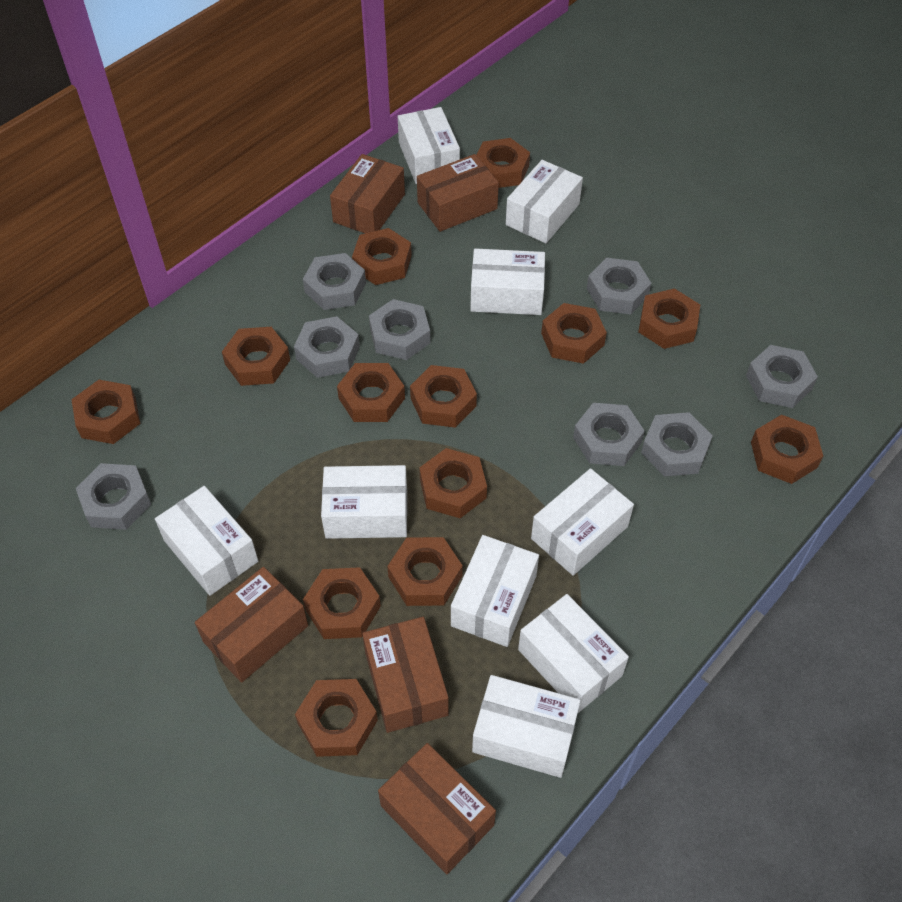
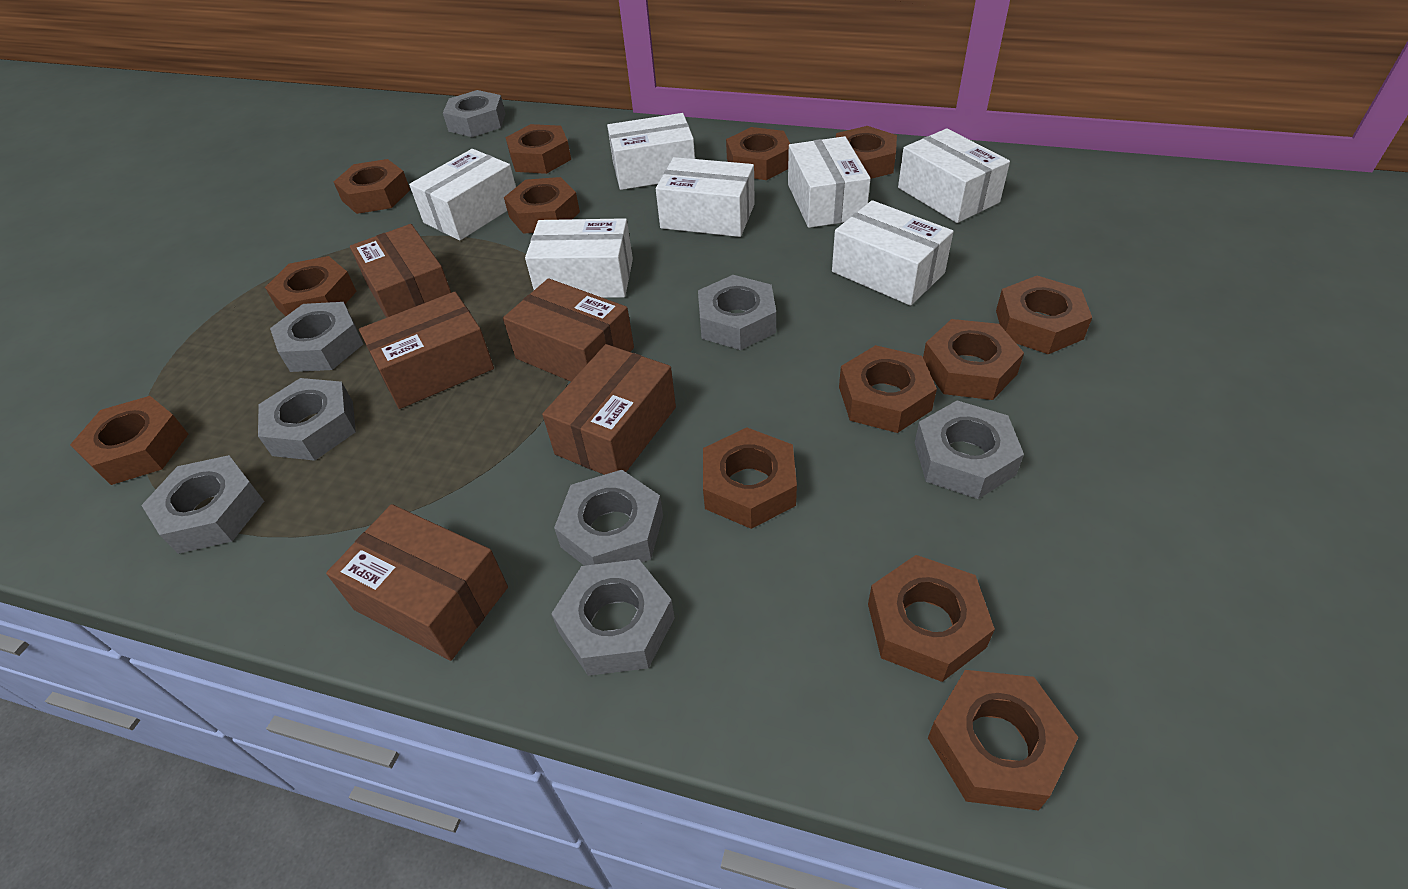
white box: 9 -> 7

